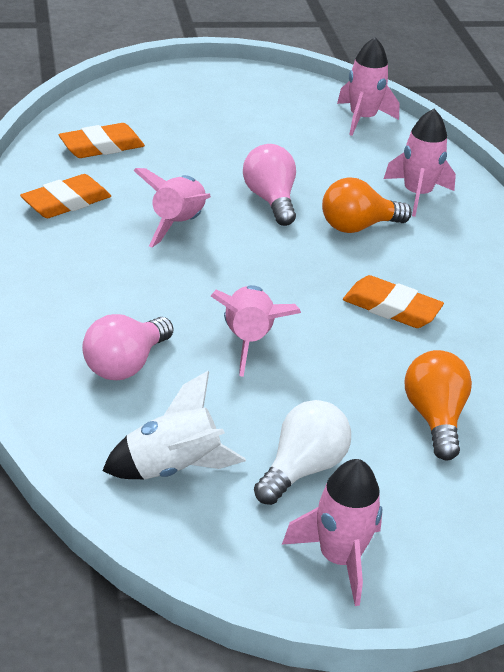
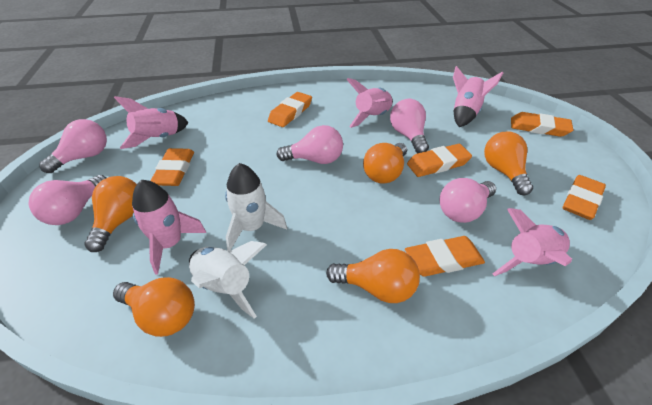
orange eraser: 3 -> 6
orange light bulb: 2 -> 5
pink light bulb: 2 -> 5
white light bulb: 1 -> 0
white rocket: 1 -> 2

